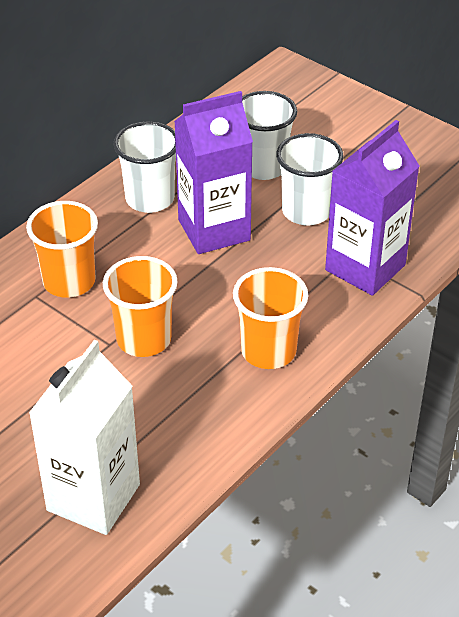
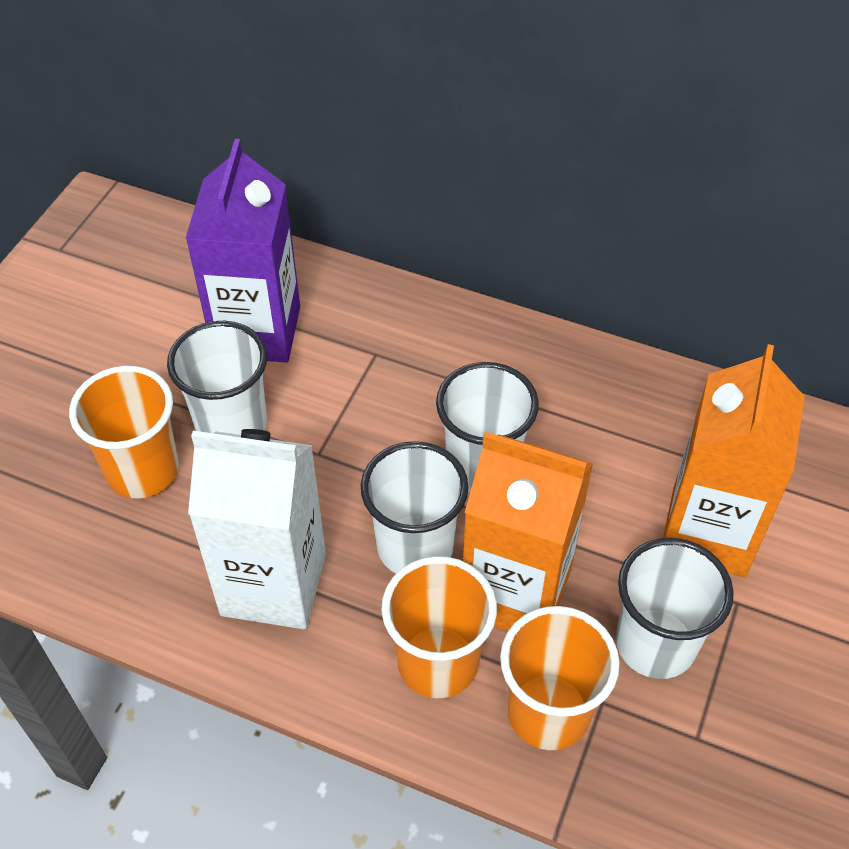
orange carton: 0 -> 2
purple carton: 2 -> 1
white cup: 3 -> 4

